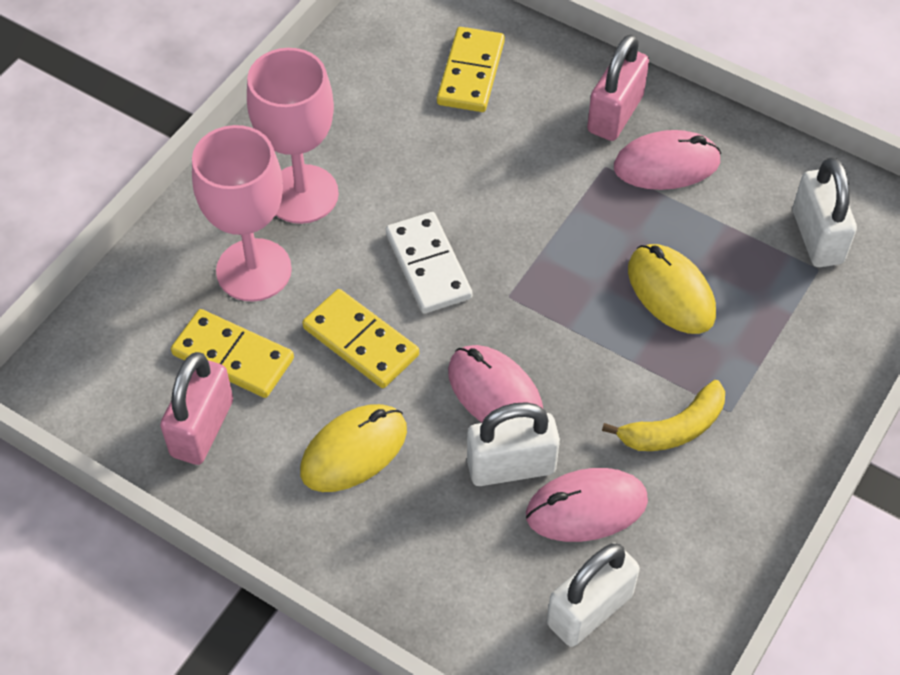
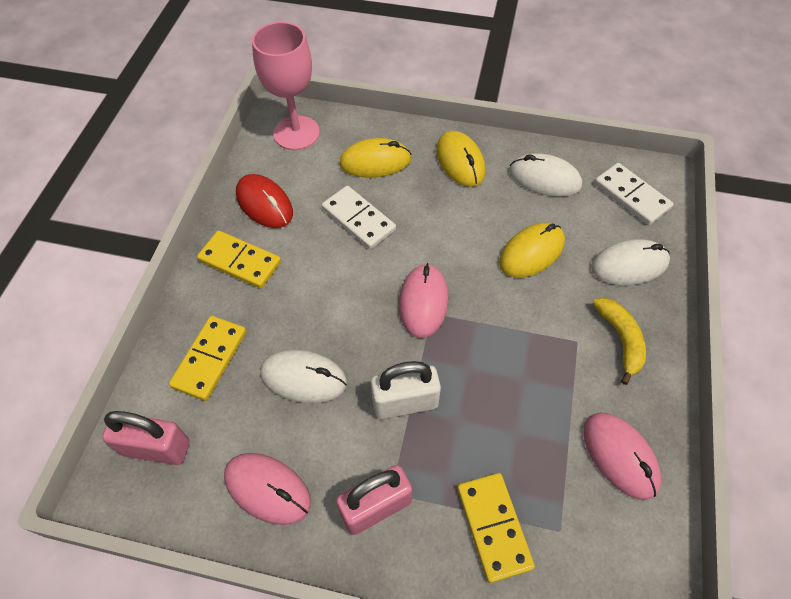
pink goblet: 2 -> 1
red mouse: 0 -> 1
white domino: 1 -> 2
white mouse: 0 -> 3
white padlock: 3 -> 1
yellow mouse: 2 -> 3

